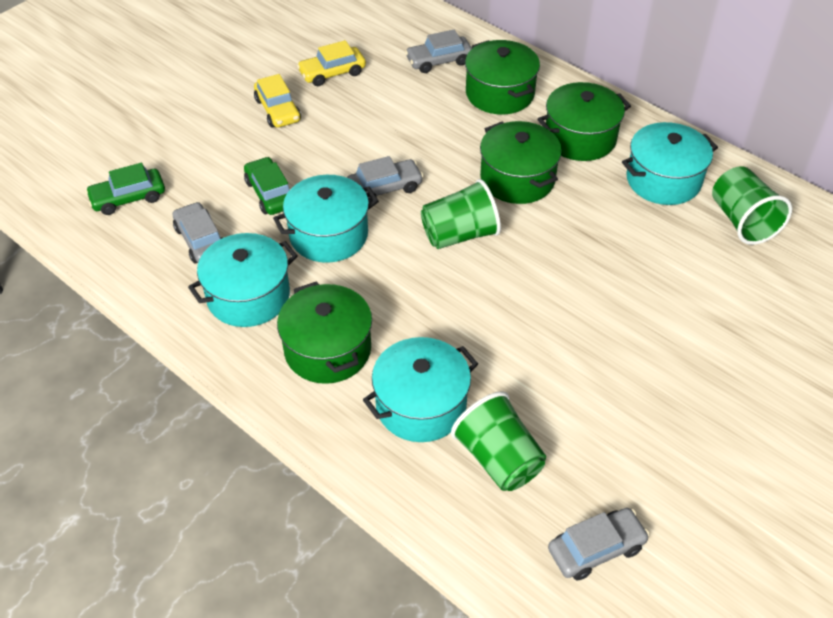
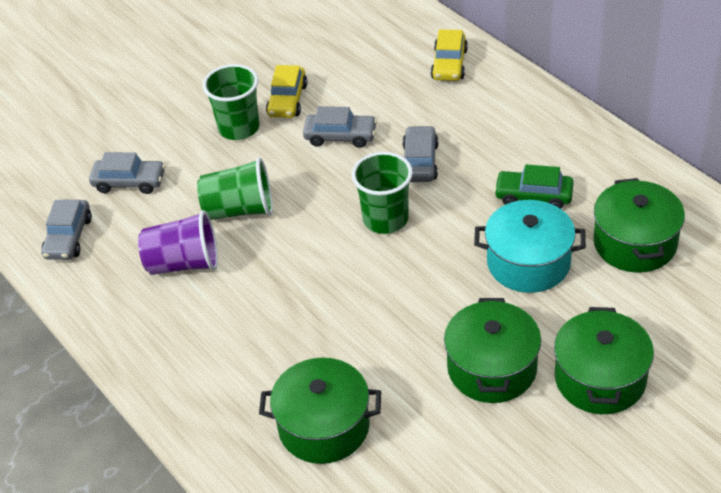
green car: 2 -> 1
purple cup: 0 -> 1
turquoise pot: 4 -> 1

